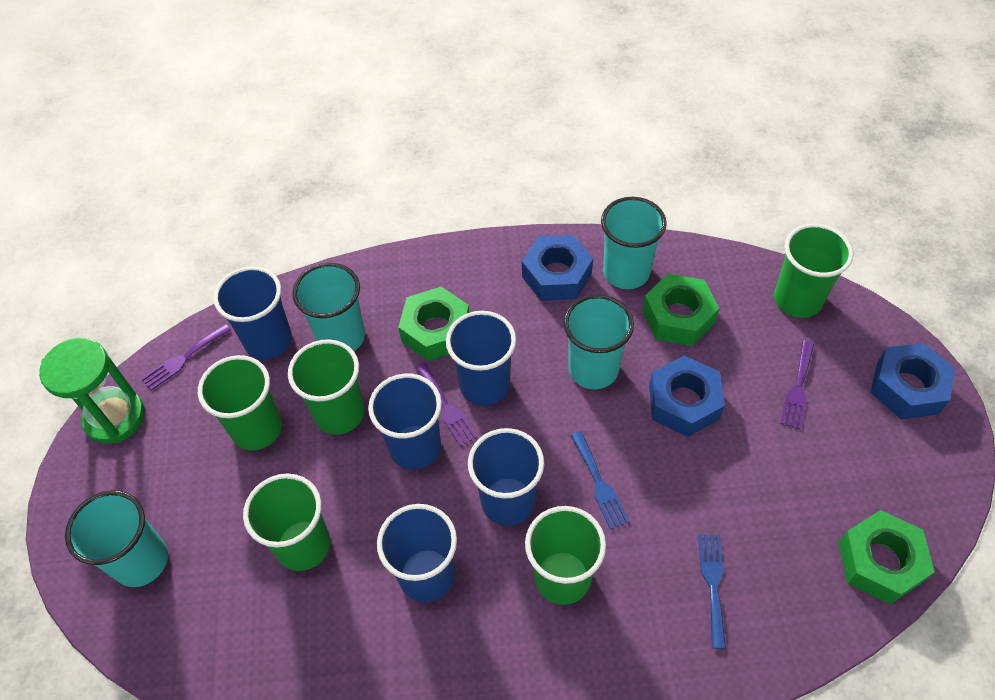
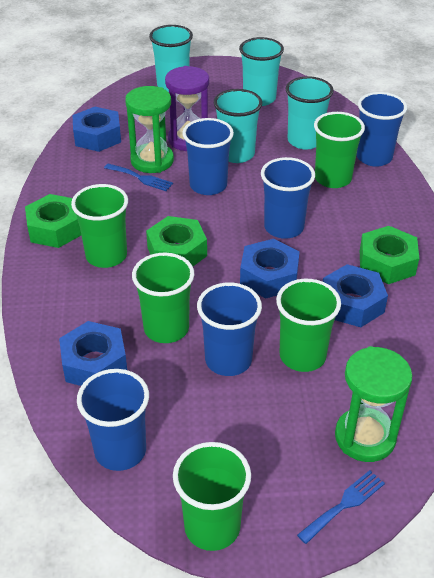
blue nut: 3 -> 4
green hourglass: 1 -> 2
purple fork: 3 -> 0
purple hourglass: 0 -> 1

